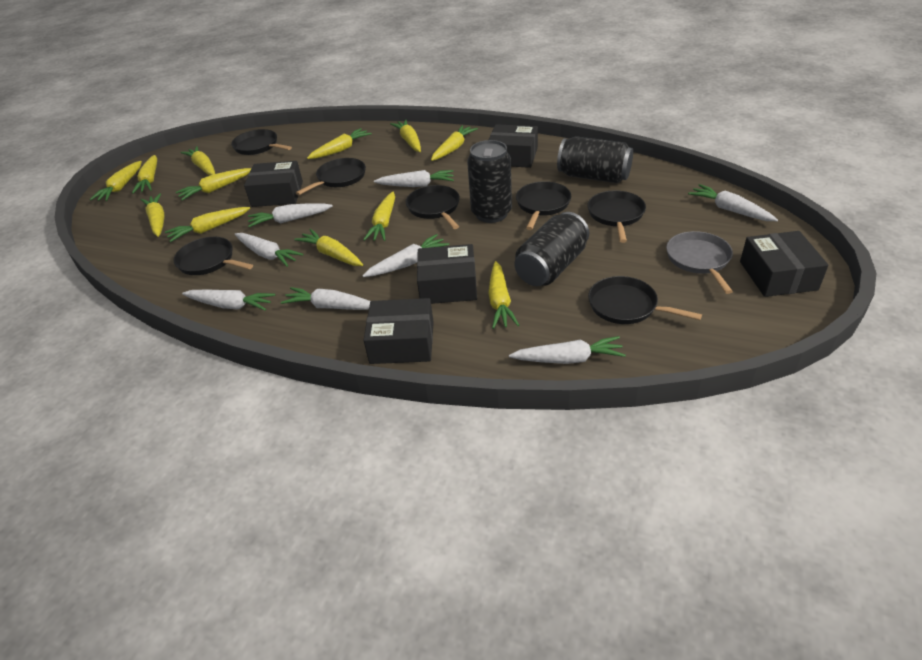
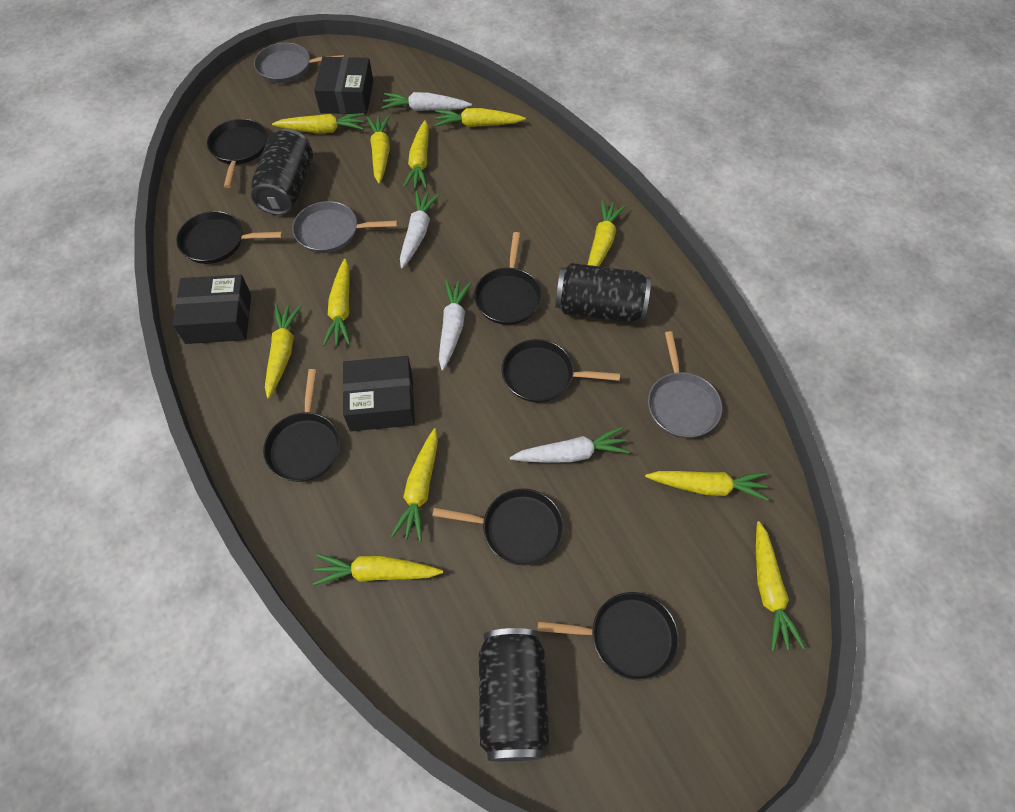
black box: 5 -> 3
grey pan: 1 -> 3
white carrot: 8 -> 4
yellow carrot: 12 -> 11

